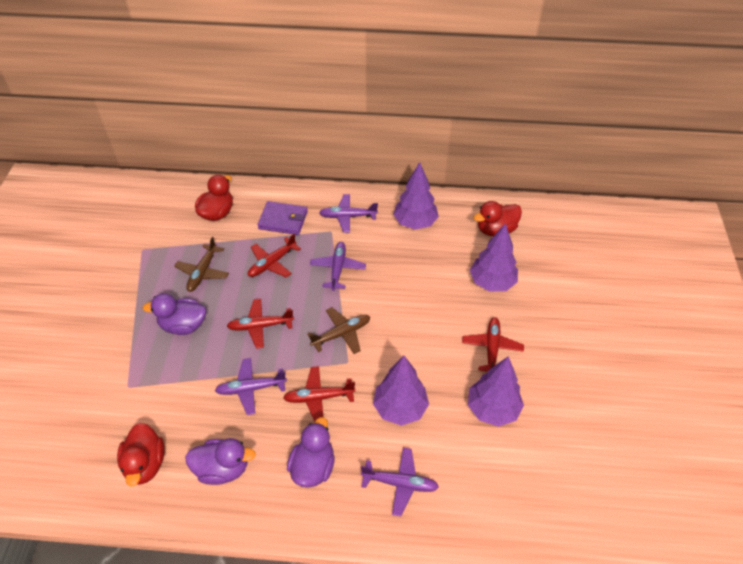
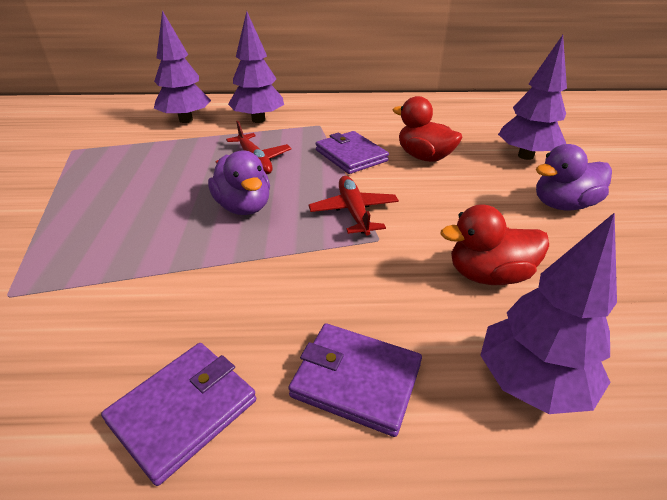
brown plane: 2 -> 0
purple duck: 3 -> 2
purple plane: 4 -> 0
purple wallet: 1 -> 3
red duck: 3 -> 2
red plane: 4 -> 2

